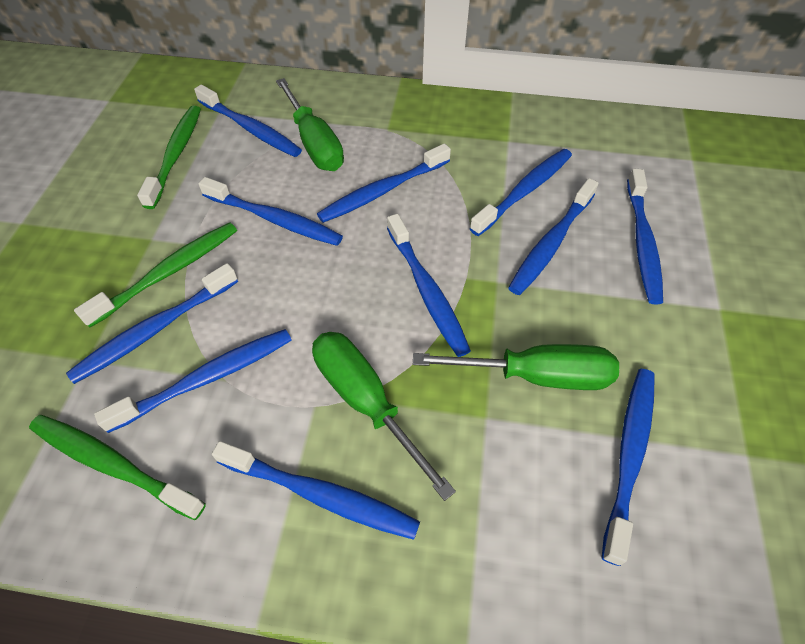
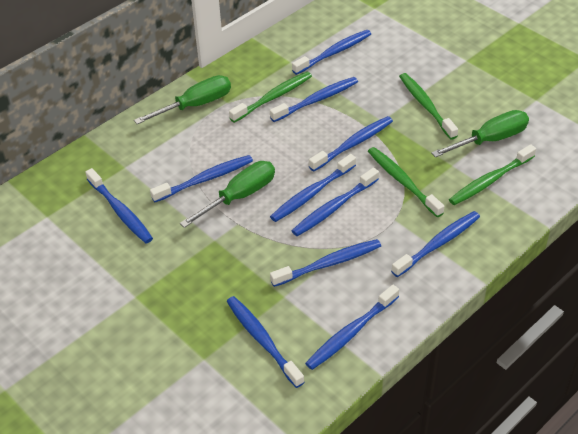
green toothbrush: 3 -> 4

